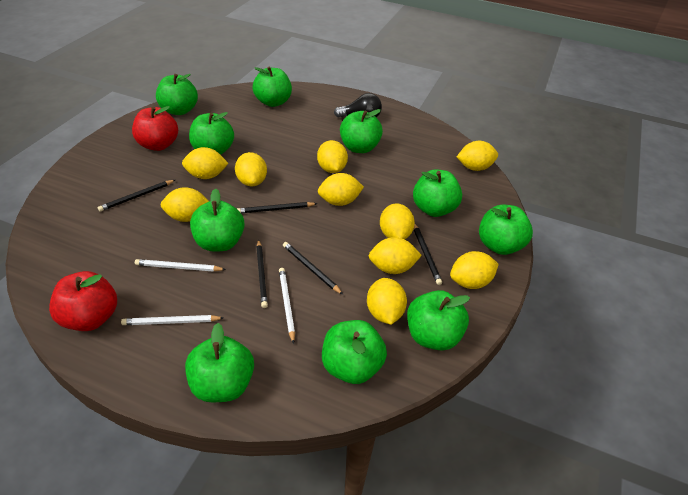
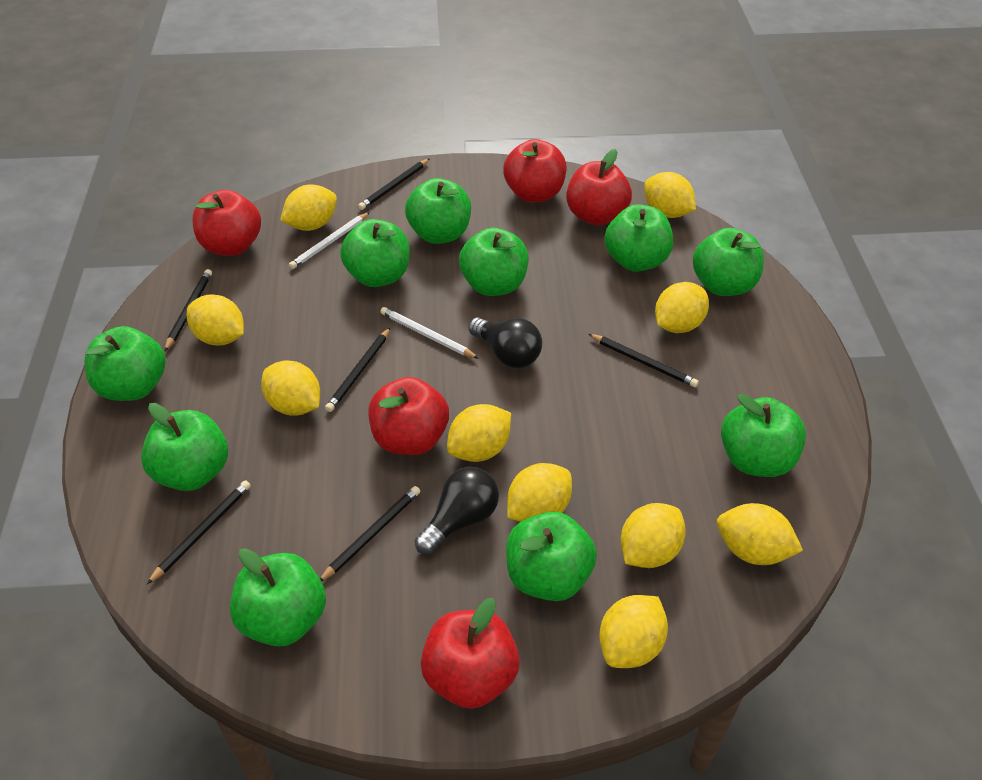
black light bulb: 1 -> 2
black pencil: 5 -> 6
red apple: 2 -> 5
white pencil: 3 -> 2

